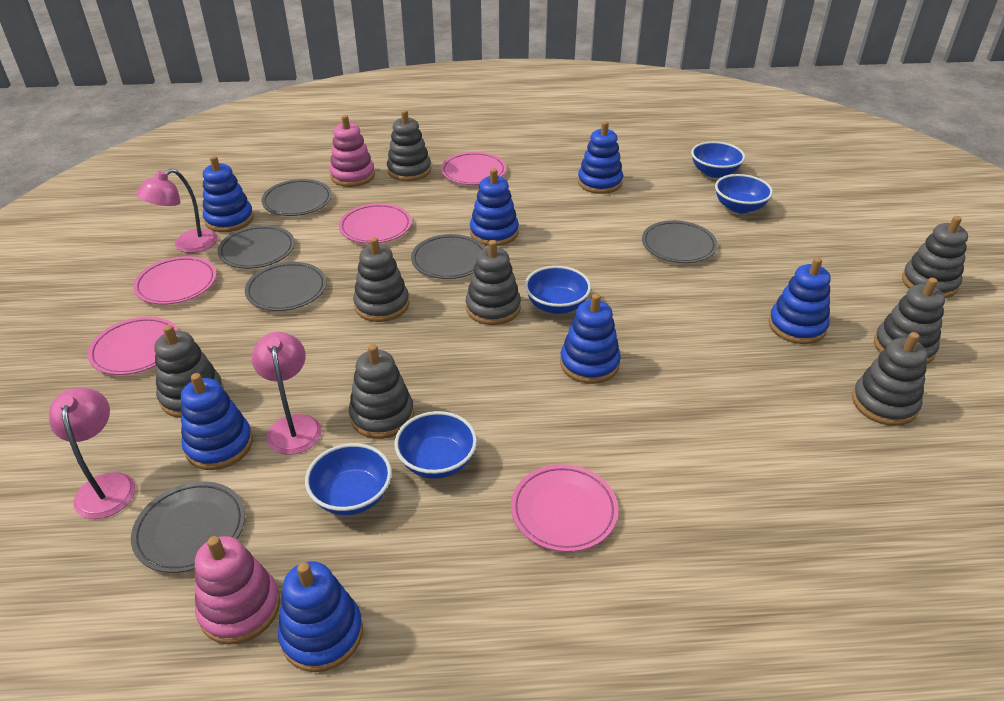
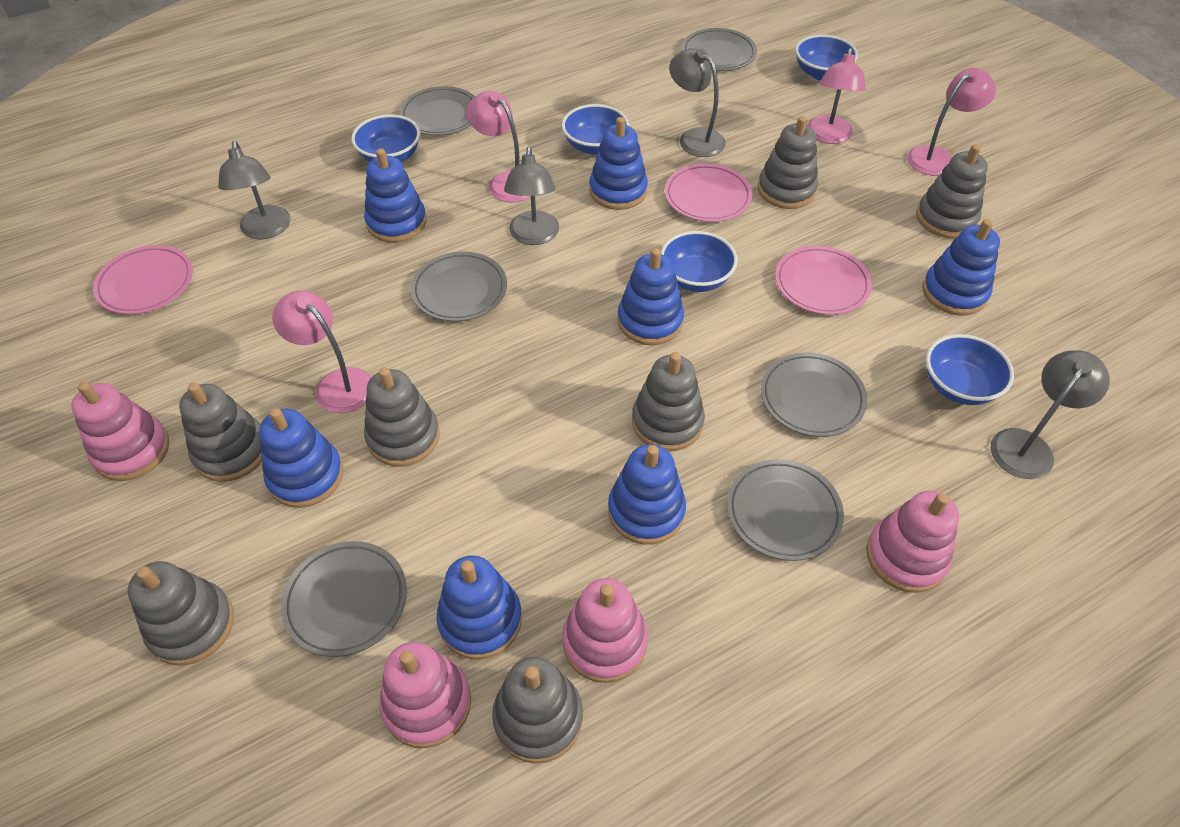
grey lamp: 0 -> 4
grey stacking toy: 8 -> 7
pink lamp: 3 -> 4
pink plate: 5 -> 3
pink stacking toy: 2 -> 4

